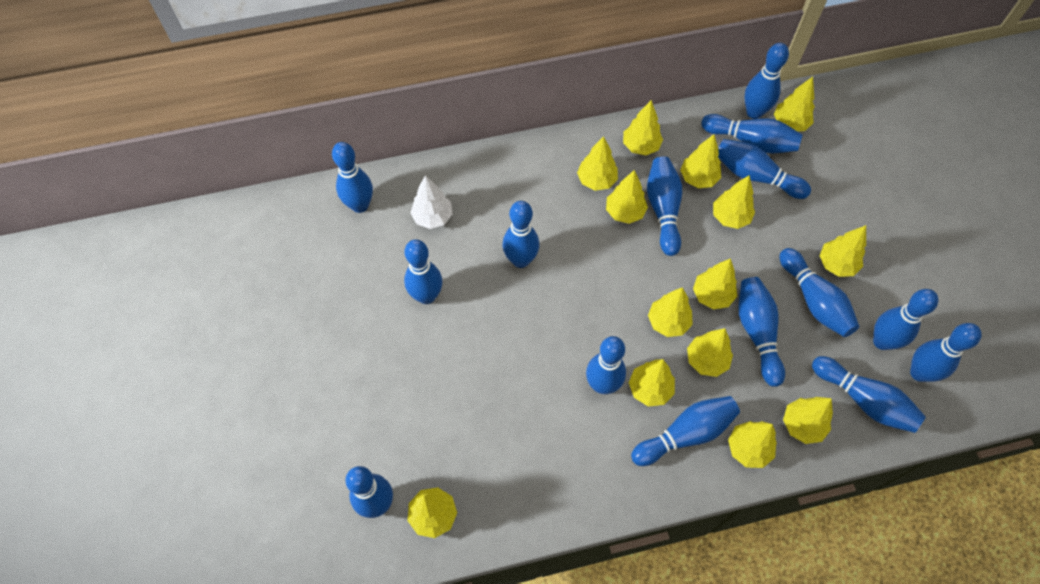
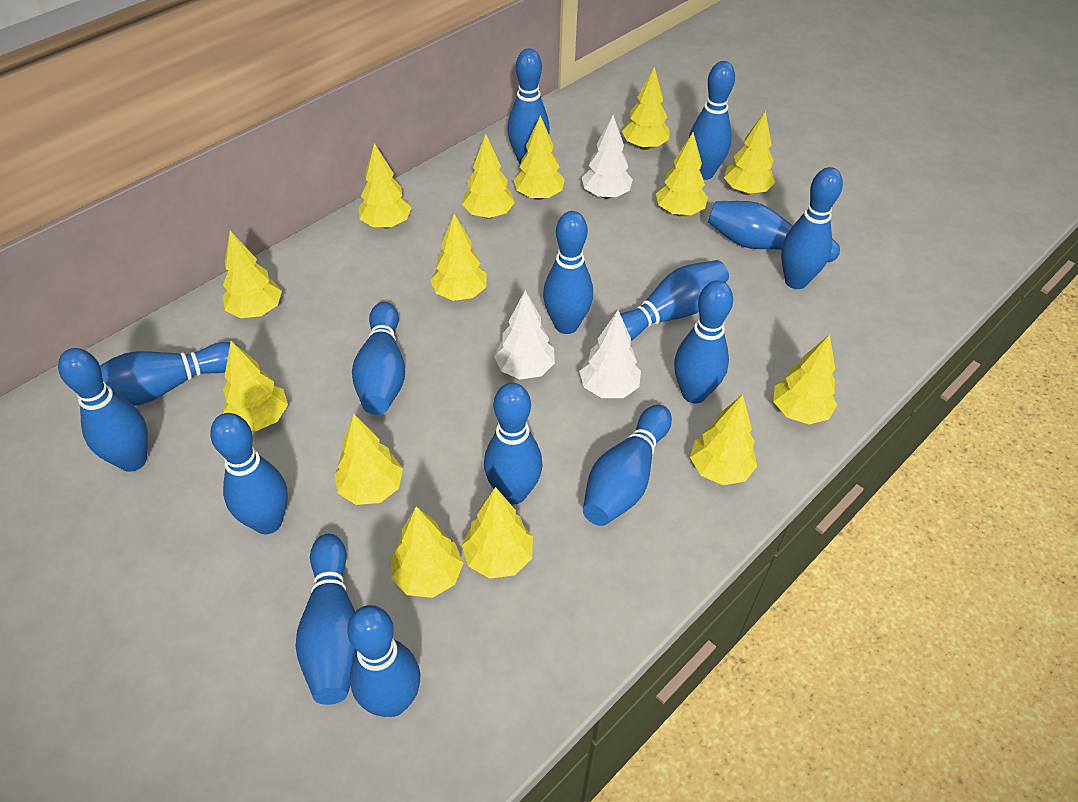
white tree: 1 -> 3

